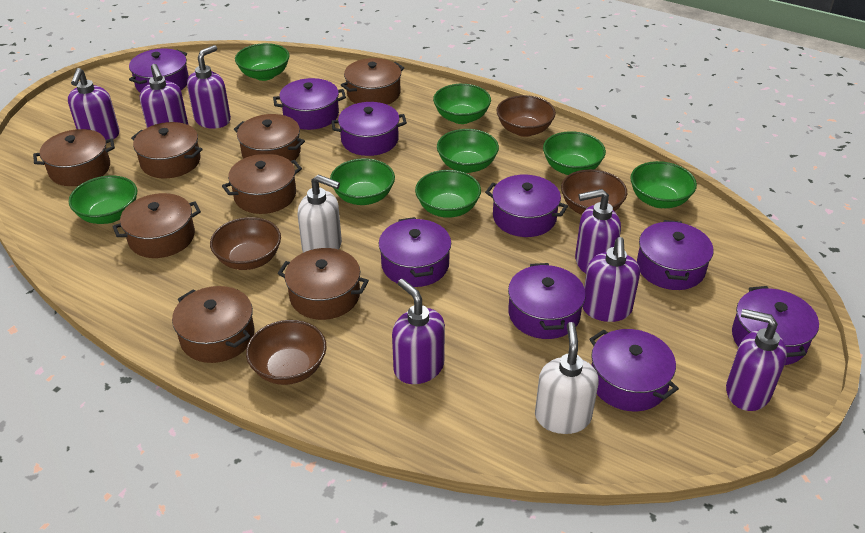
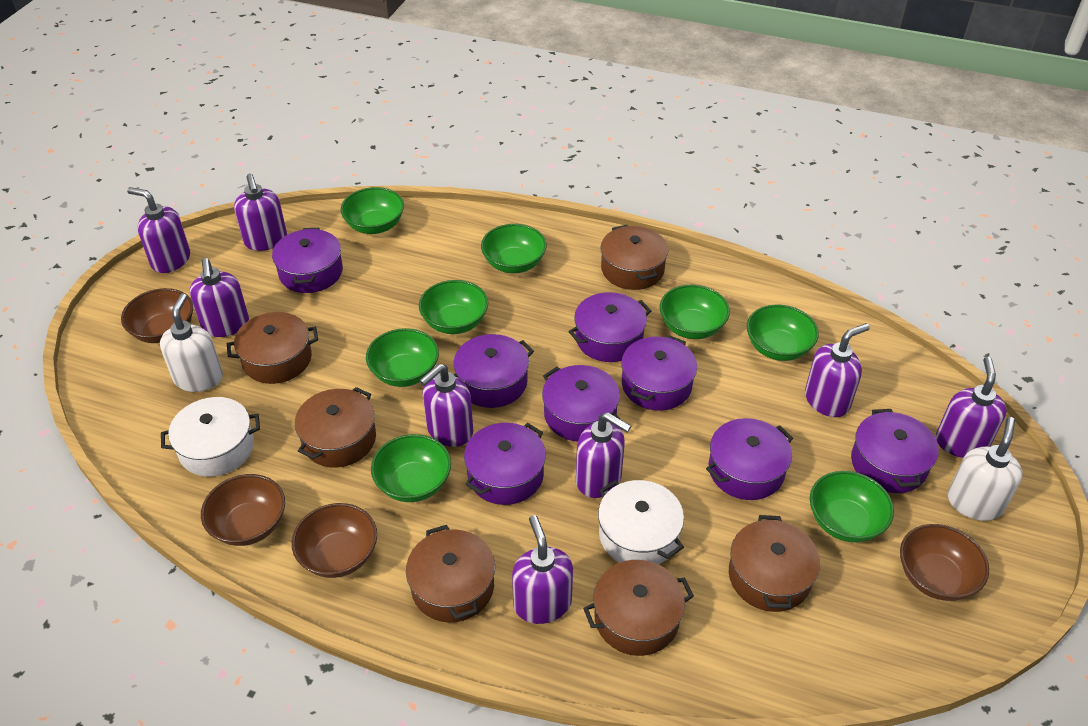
brown pot: 8 -> 6
purple pot: 9 -> 8
purple soap dispenser: 7 -> 8
white pot: 0 -> 2

